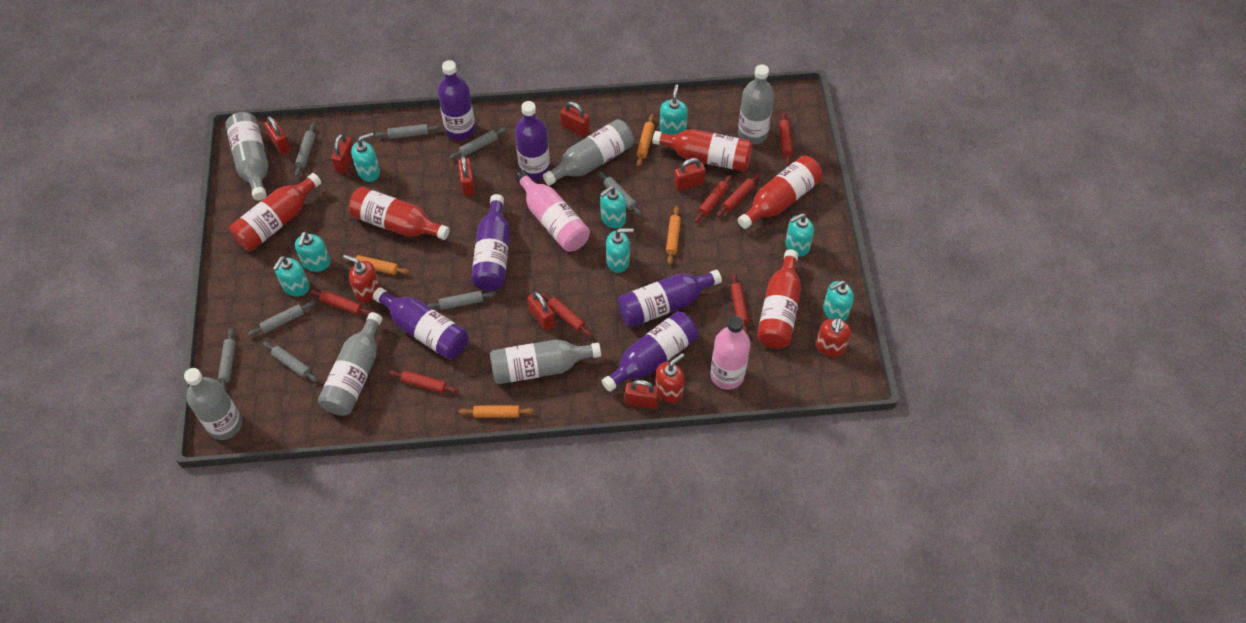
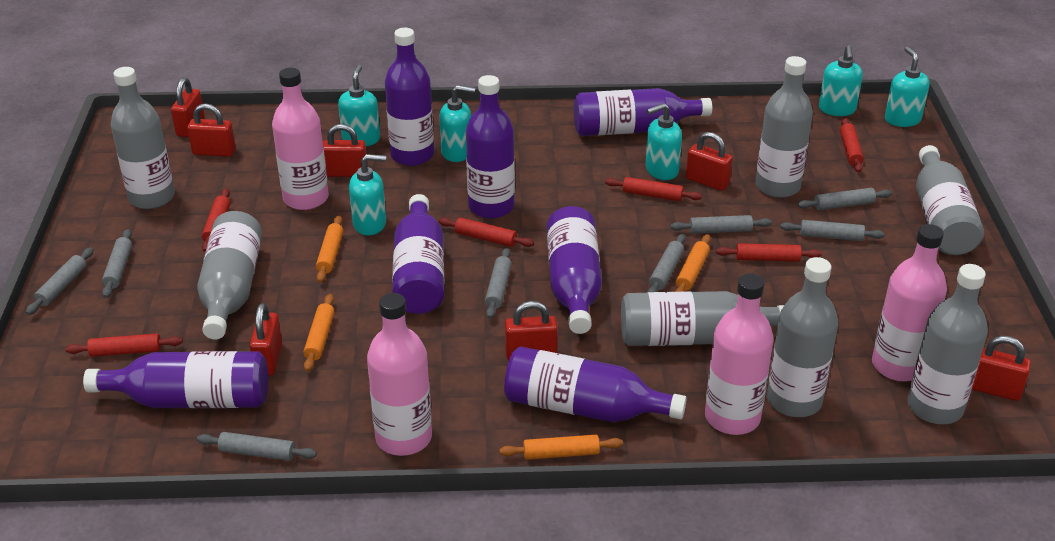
grey bottle: 6 -> 7
pink bottle: 2 -> 4
purple bottle: 6 -> 7
red bottle: 5 -> 0
red rolling pin: 7 -> 6
red soap dispenser: 3 -> 0
turquoise soap dispenser: 8 -> 6

